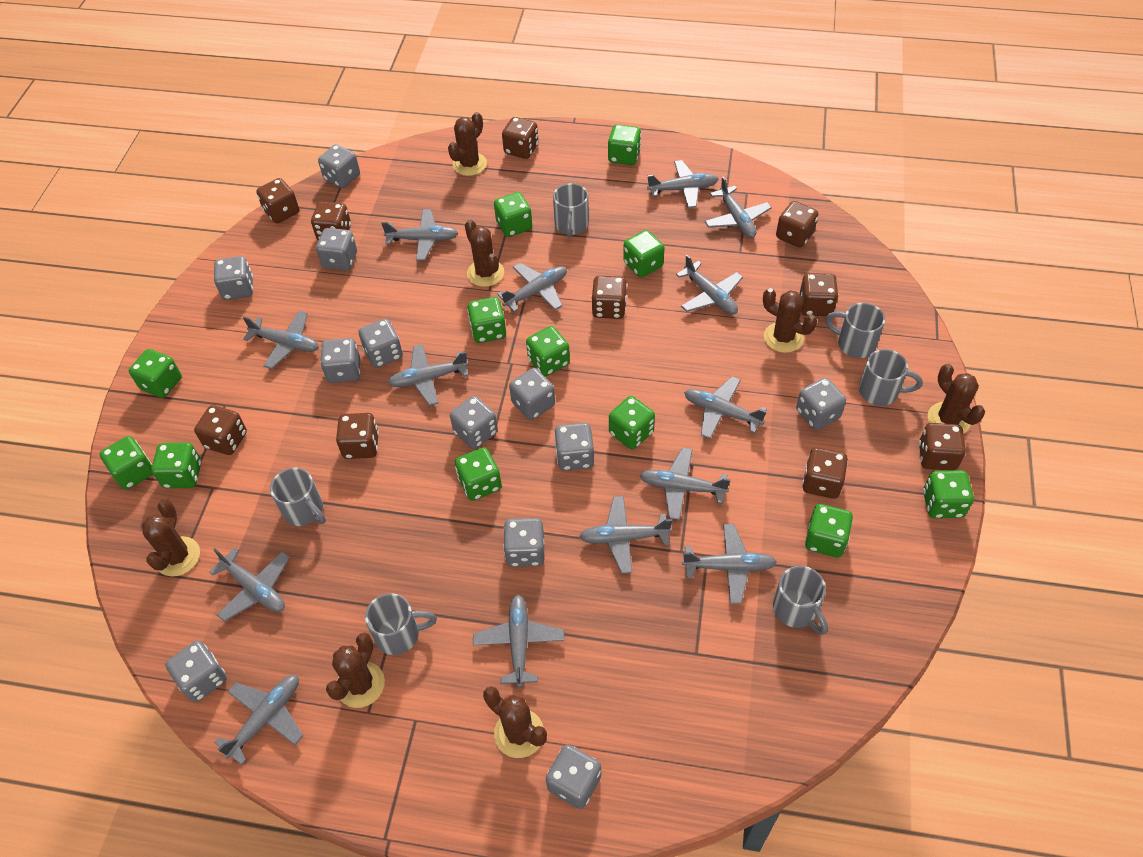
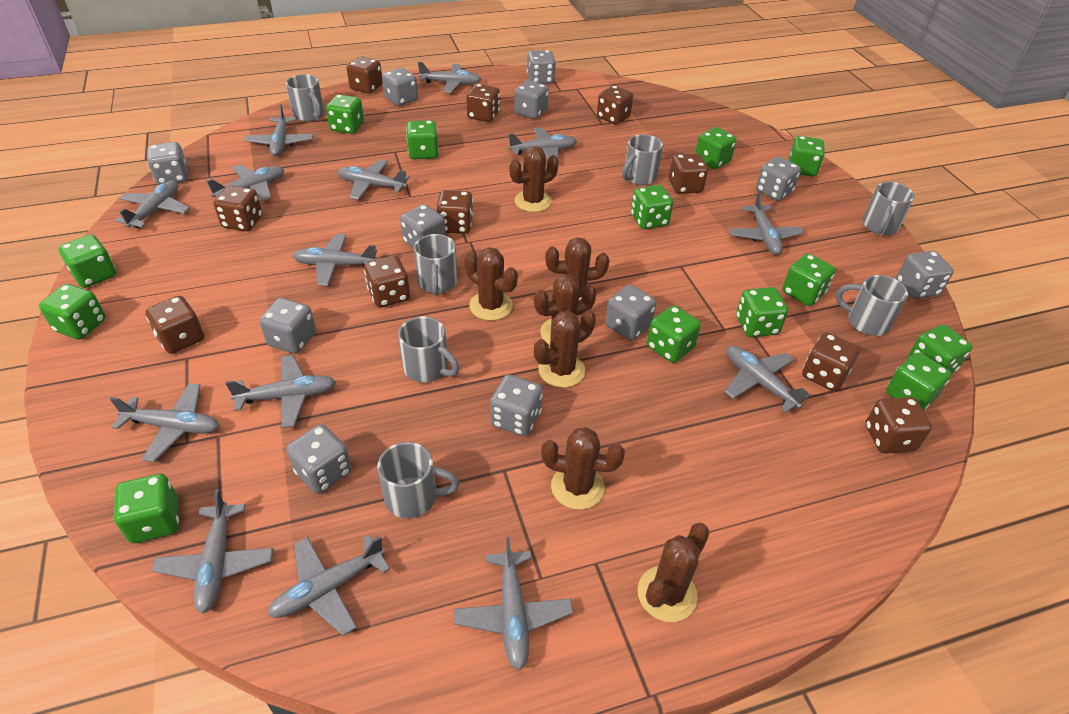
green dice: 12 -> 13
grey dice: 12 -> 11
grey mug: 6 -> 7

